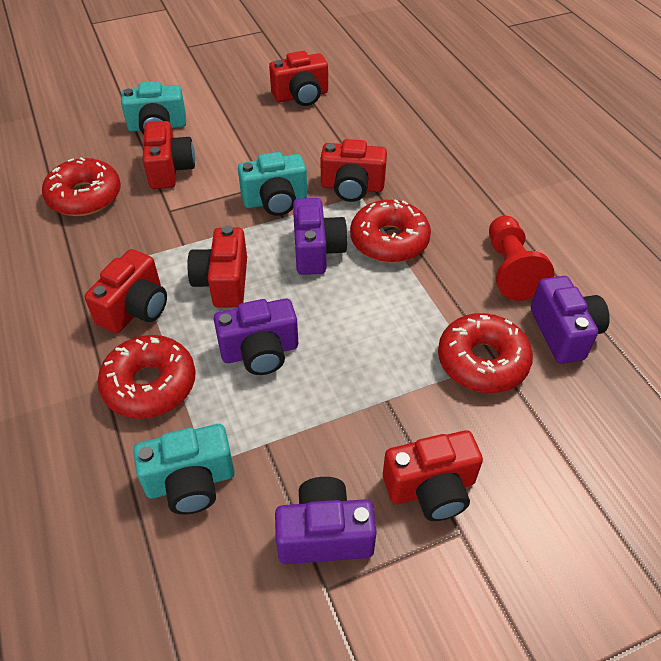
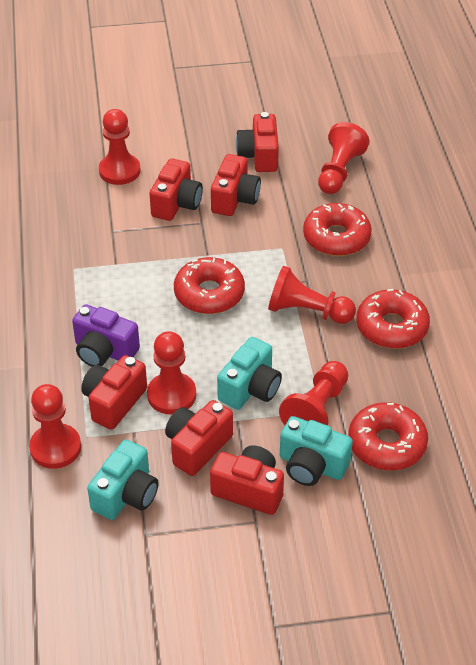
purple camera: 4 -> 1
red pawn: 1 -> 6

